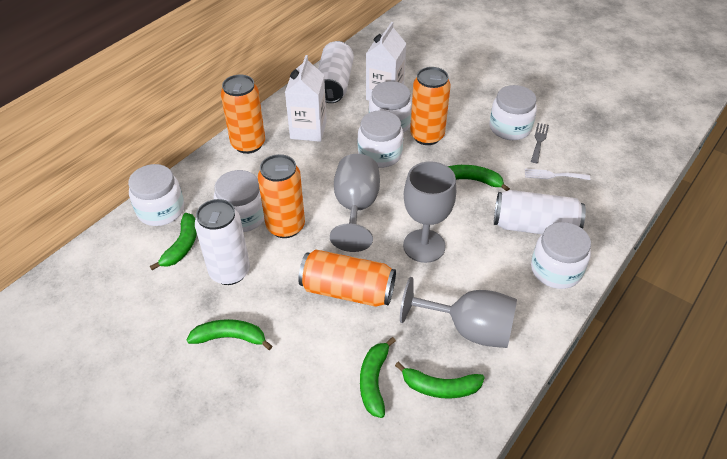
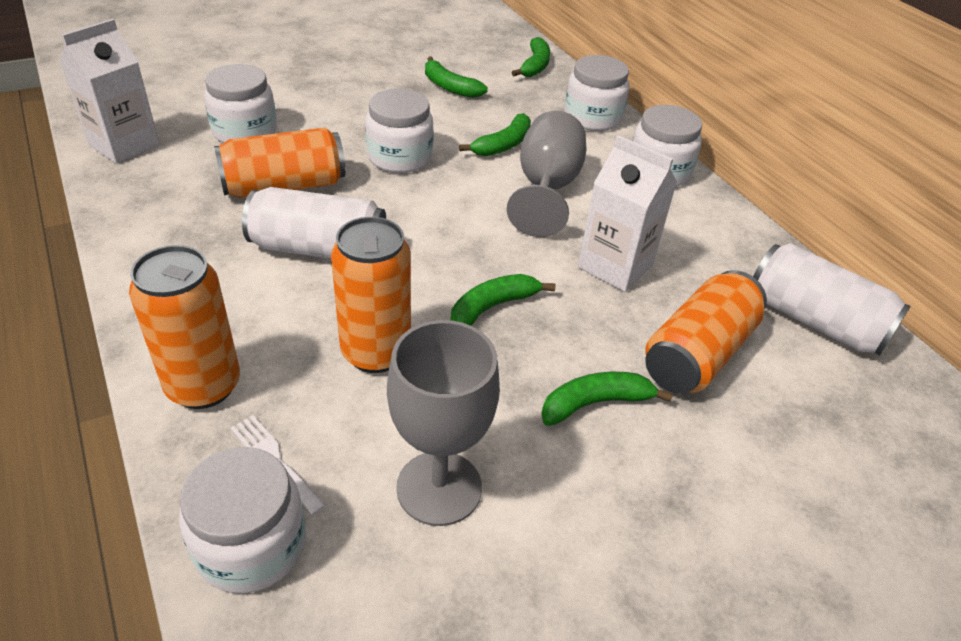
grey fork: 1 -> 0
grey goblet: 3 -> 2
white can: 3 -> 2
white jar: 6 -> 5

